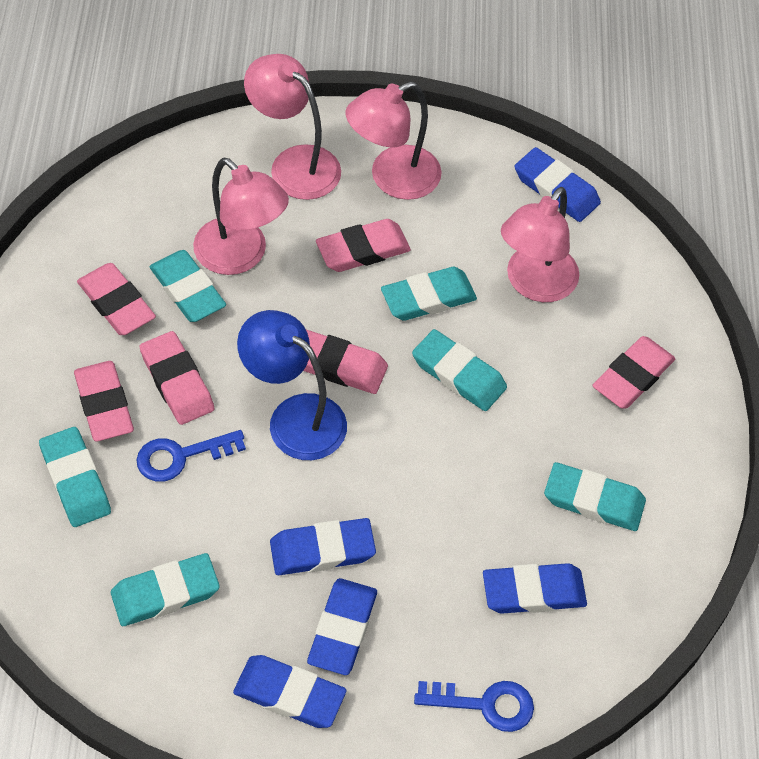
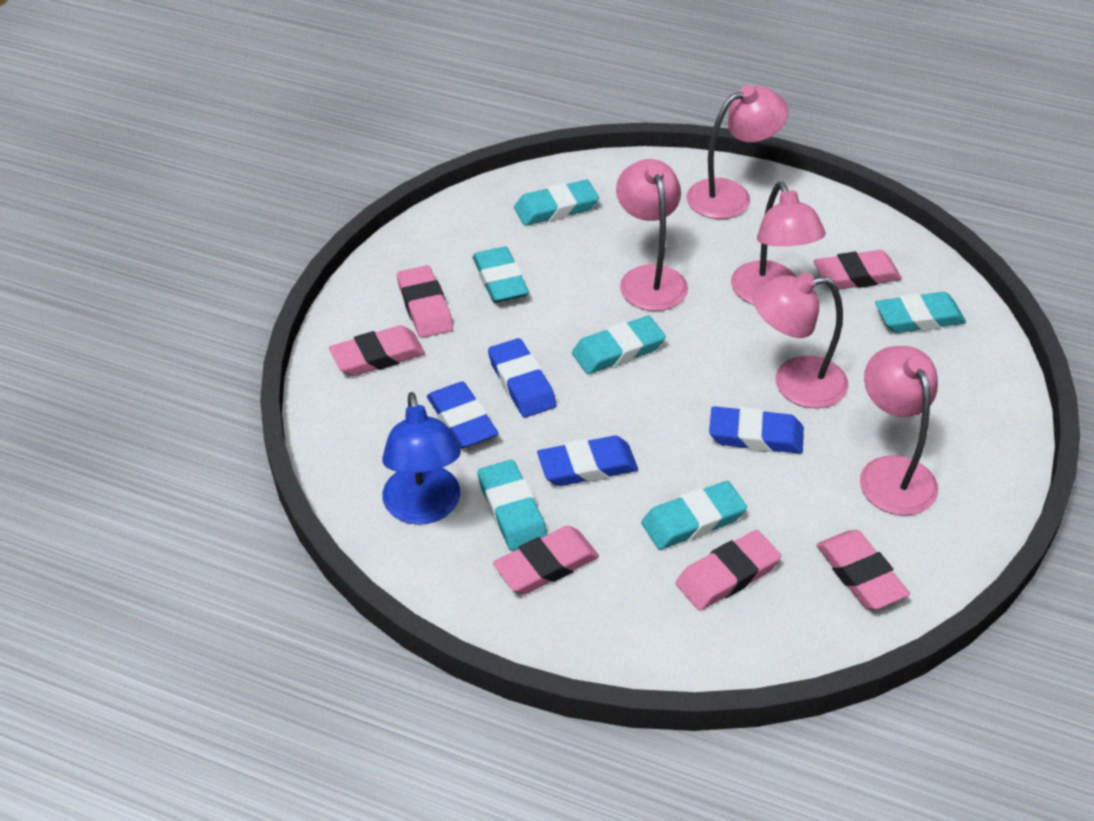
blue eraser: 5 -> 4
blue key: 2 -> 0
pink lamp: 4 -> 5

